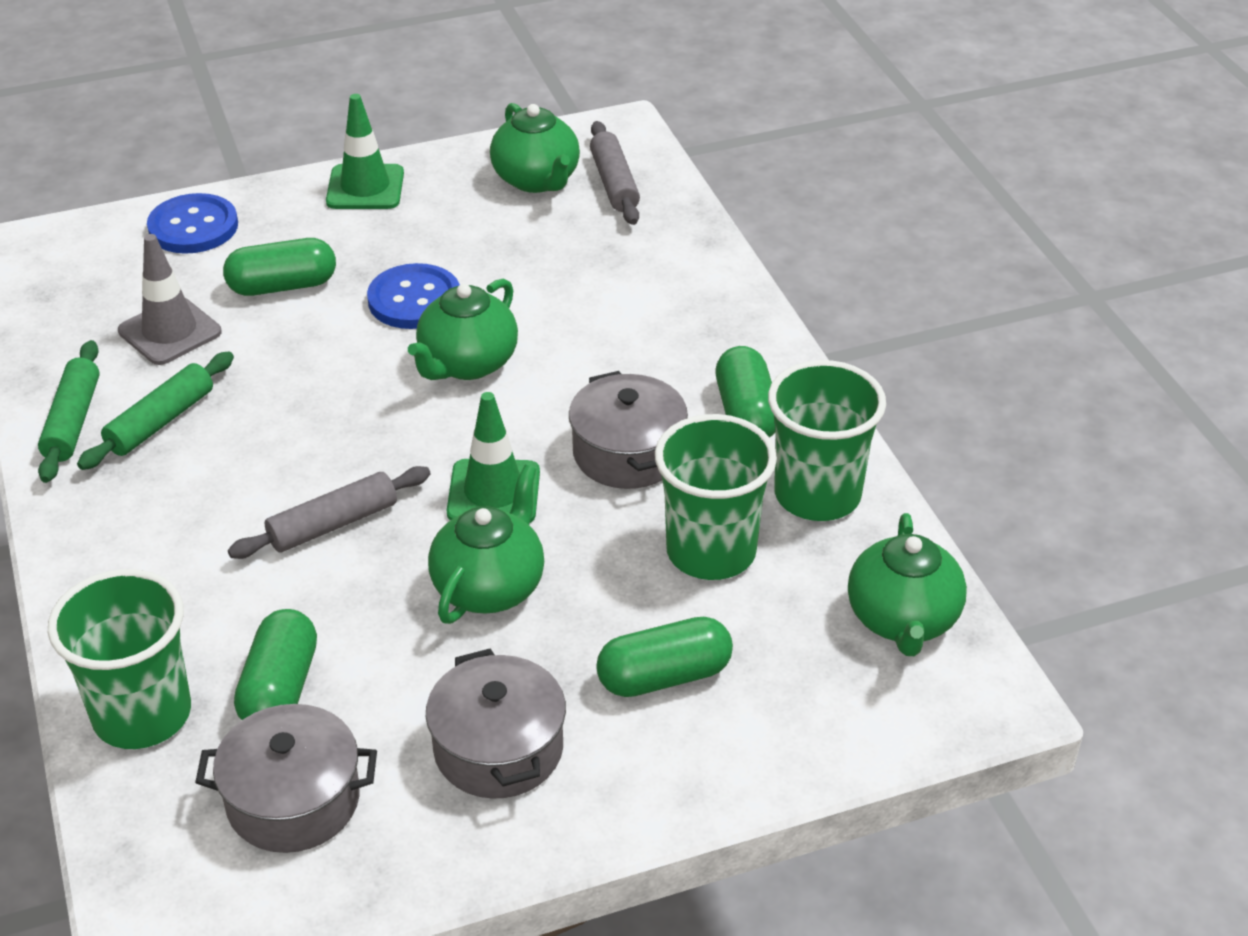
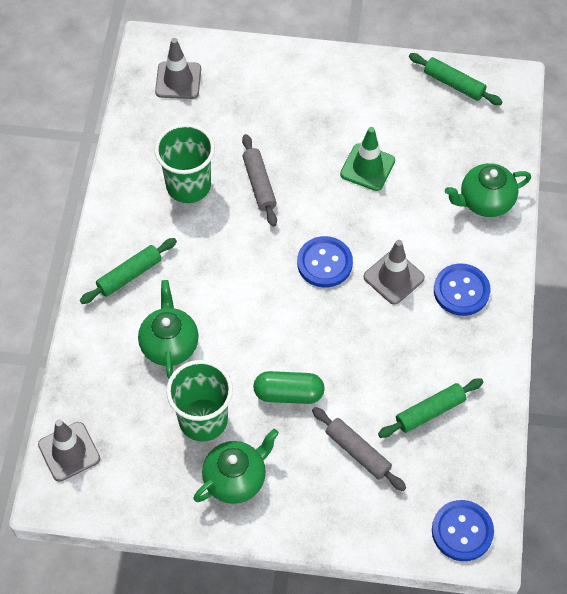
blue button: 2 -> 3
green capsule: 4 -> 1
green cup: 3 -> 2
green rolling pin: 2 -> 3
green teapot: 4 -> 3
green traffic cone: 2 -> 1
grey pot: 3 -> 0
grey traffic cone: 1 -> 3

